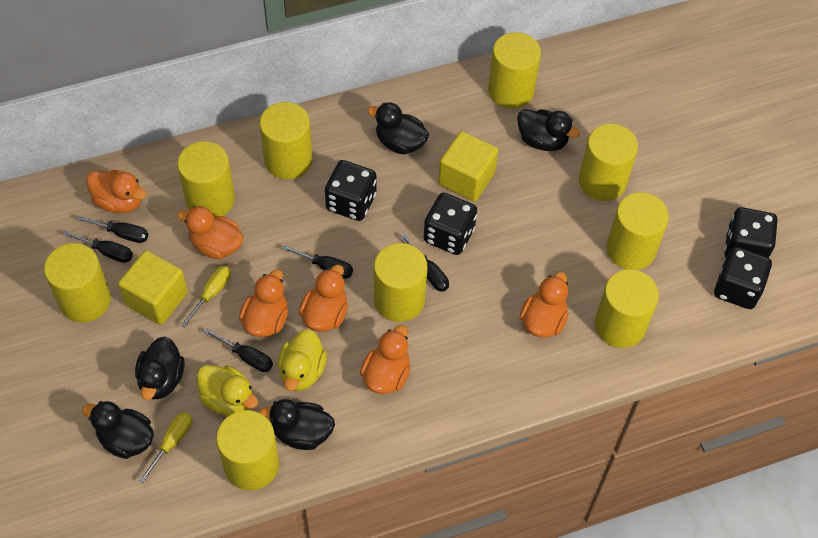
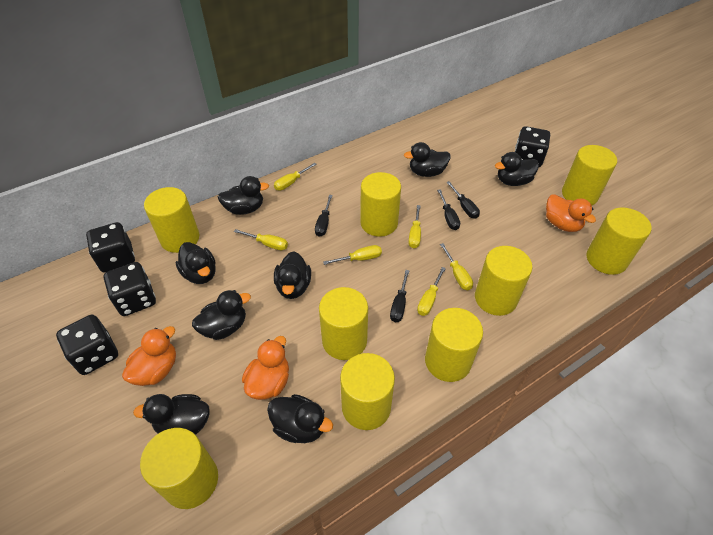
black duck: 5 -> 8
black screwdriver: 5 -> 4
orange duck: 6 -> 3
yellow cube: 2 -> 0
yellow duck: 2 -> 0
yellow screwdriver: 2 -> 6

